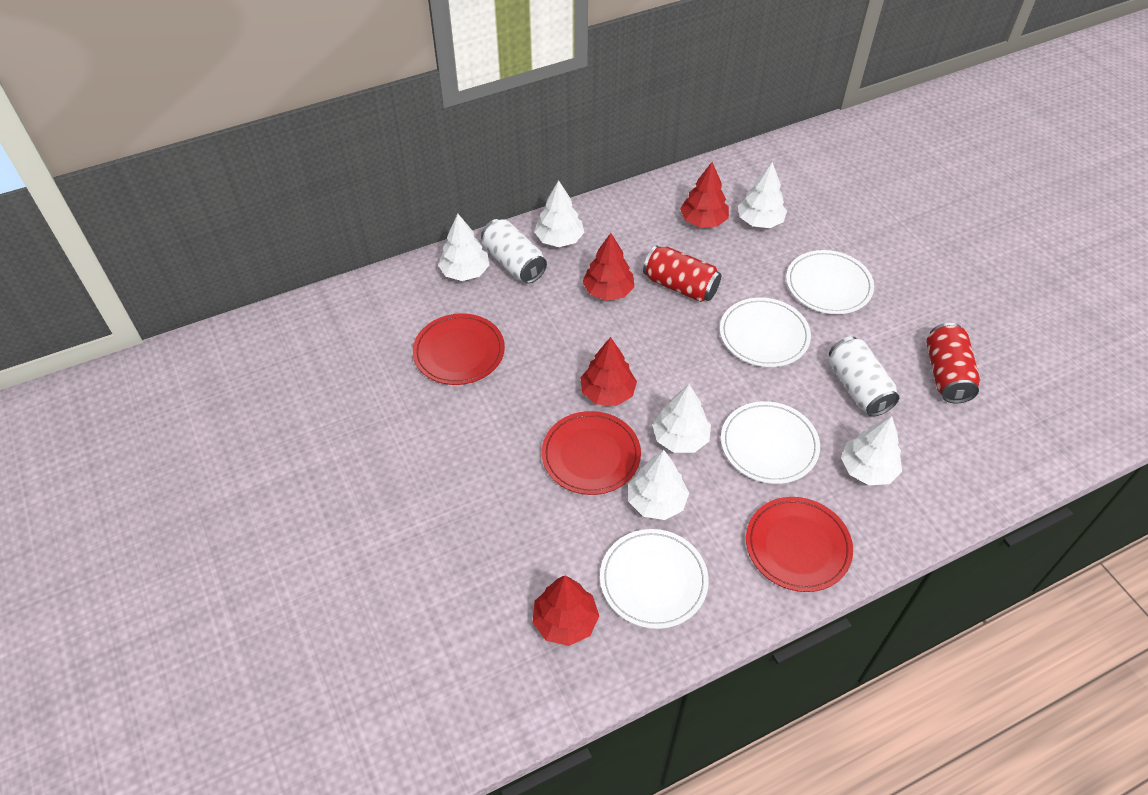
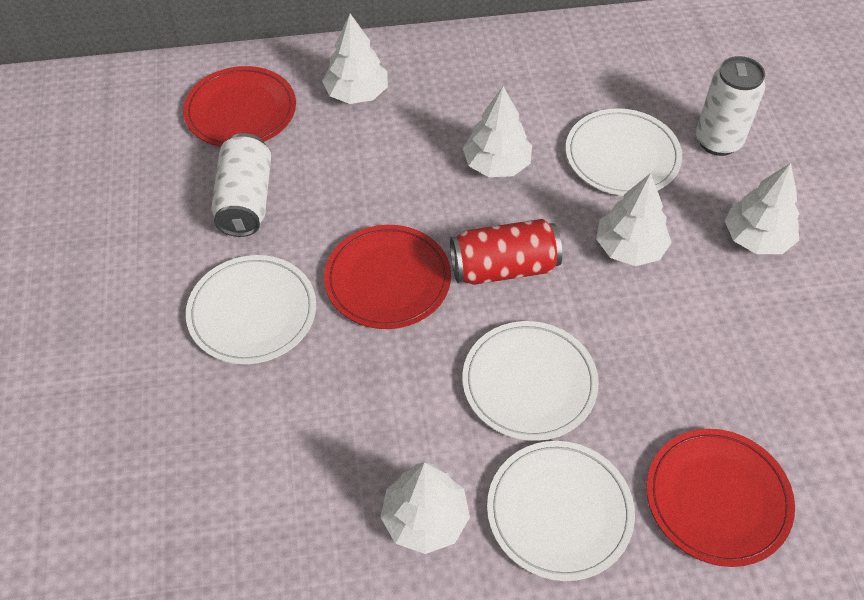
red can: 2 -> 1
red tree: 4 -> 0
white tree: 6 -> 5

